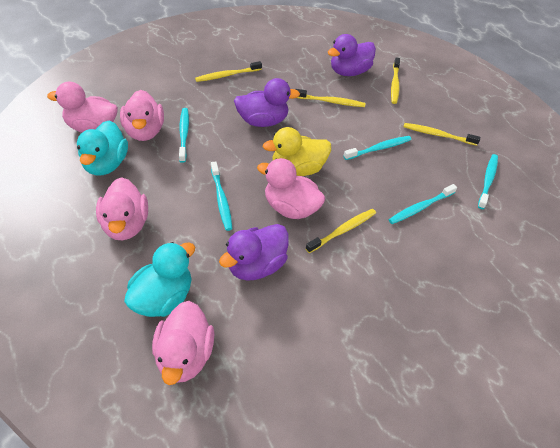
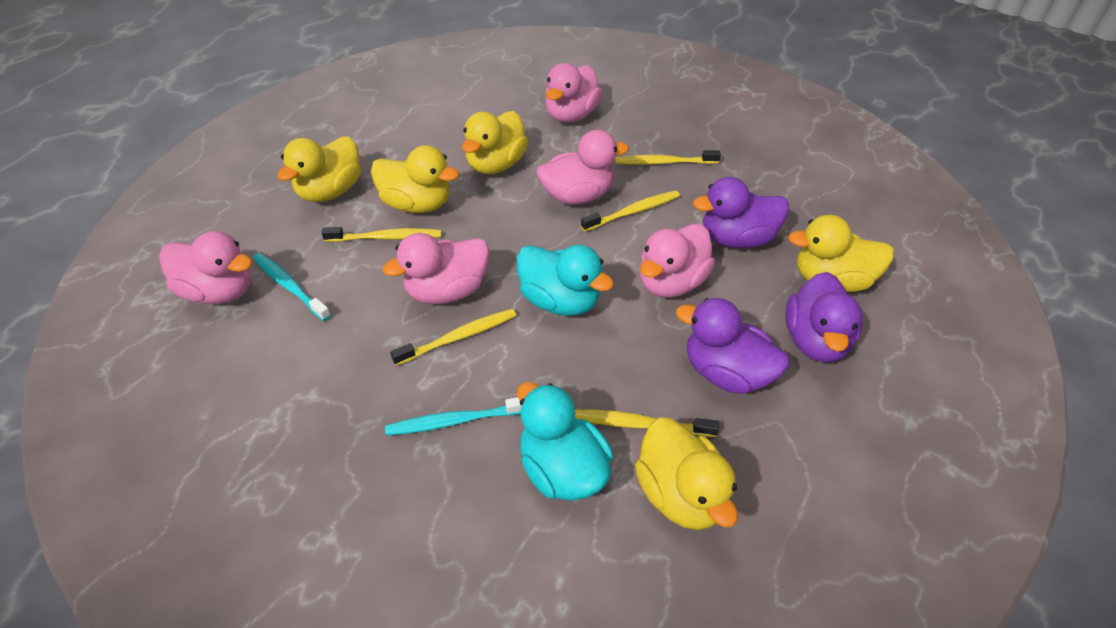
turquoise toothbrush: 5 -> 2
yellow duck: 1 -> 5

